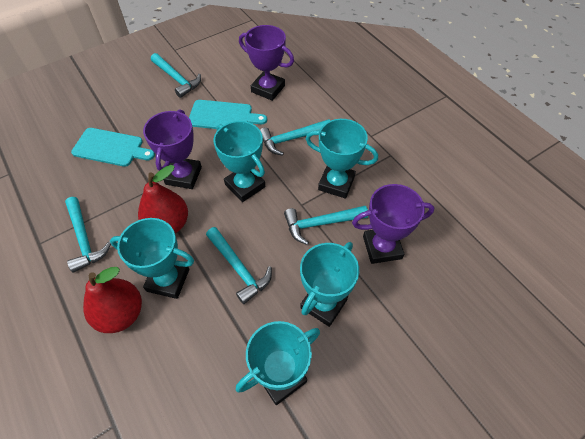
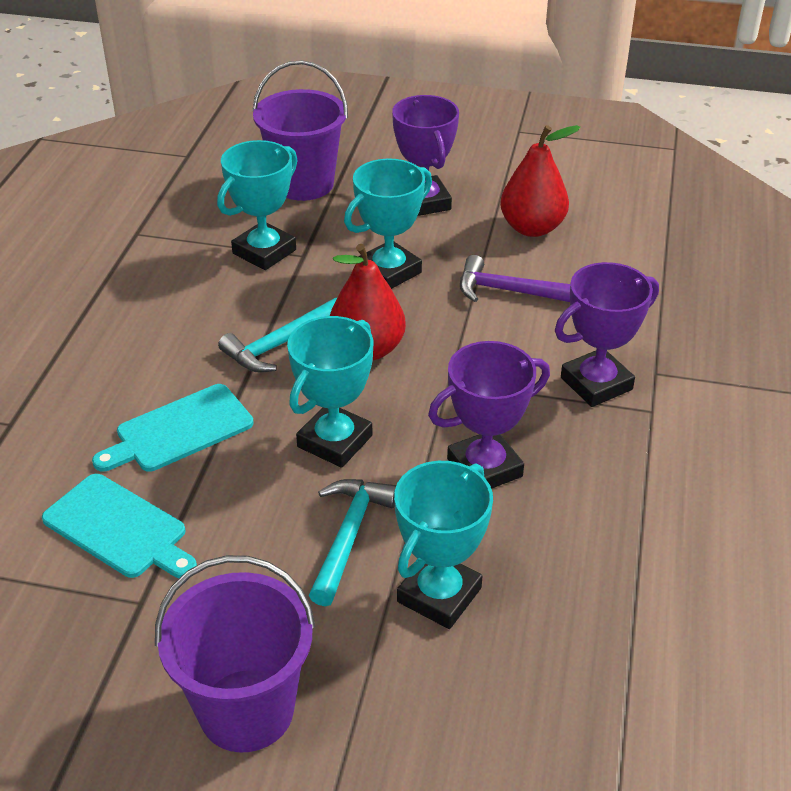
purple bucket: 0 -> 2
purple hammer: 0 -> 1
turquoise hammer: 5 -> 2
turquoise trophy: 5 -> 4

